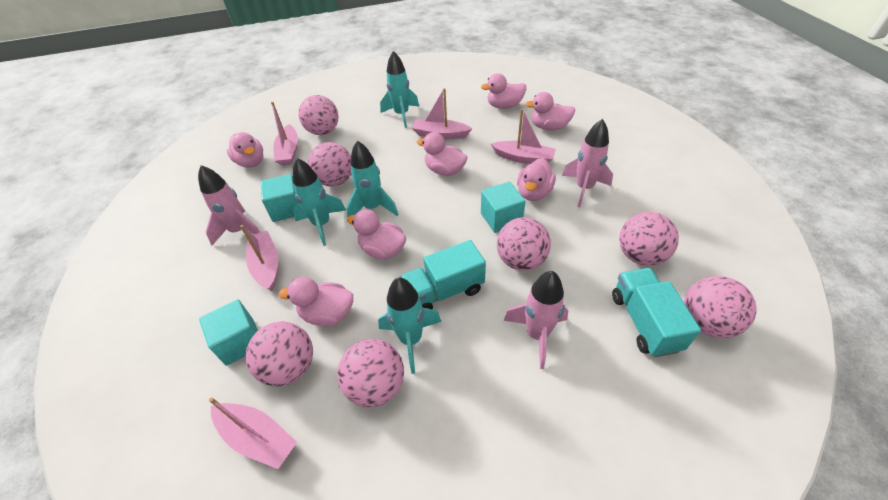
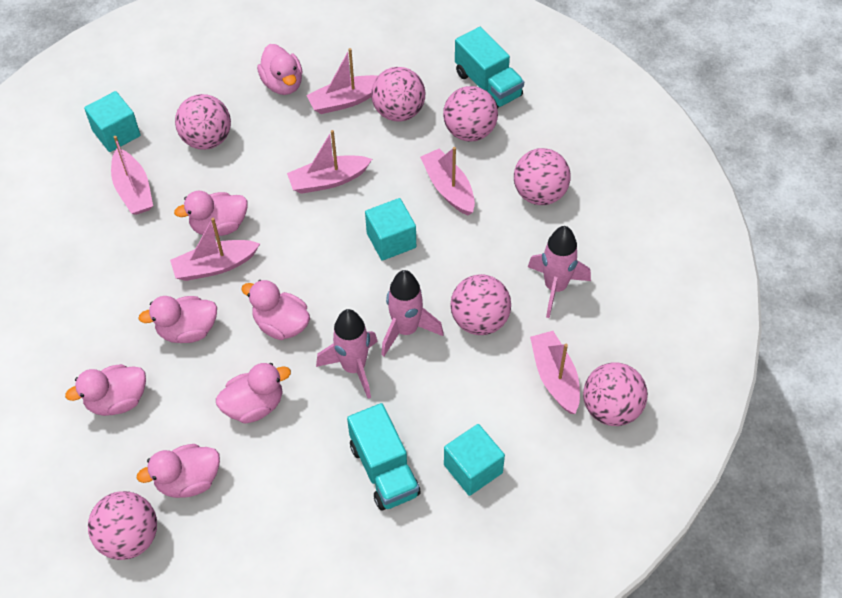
pink boat: 5 -> 6
turquoise rocket: 4 -> 0

